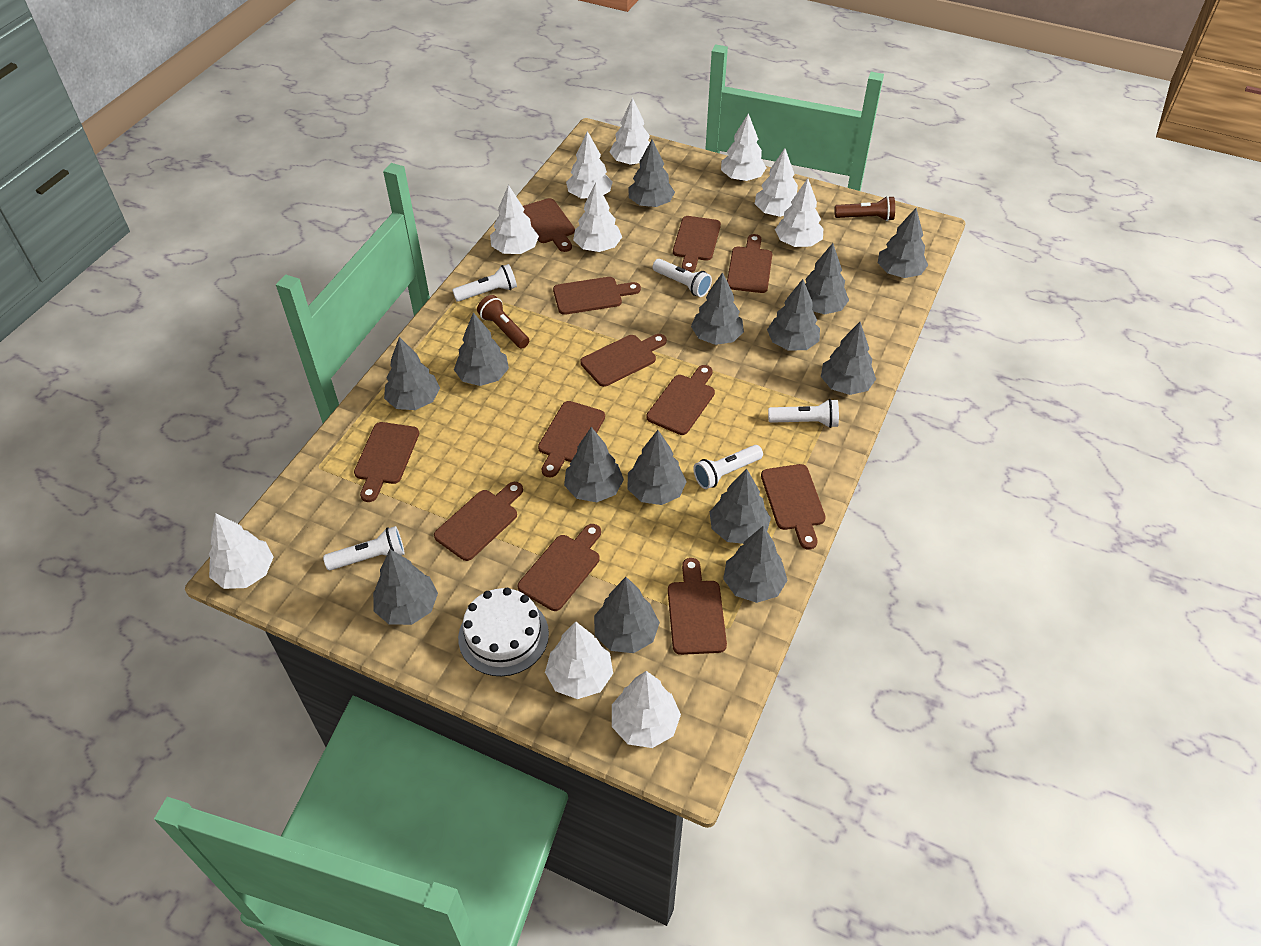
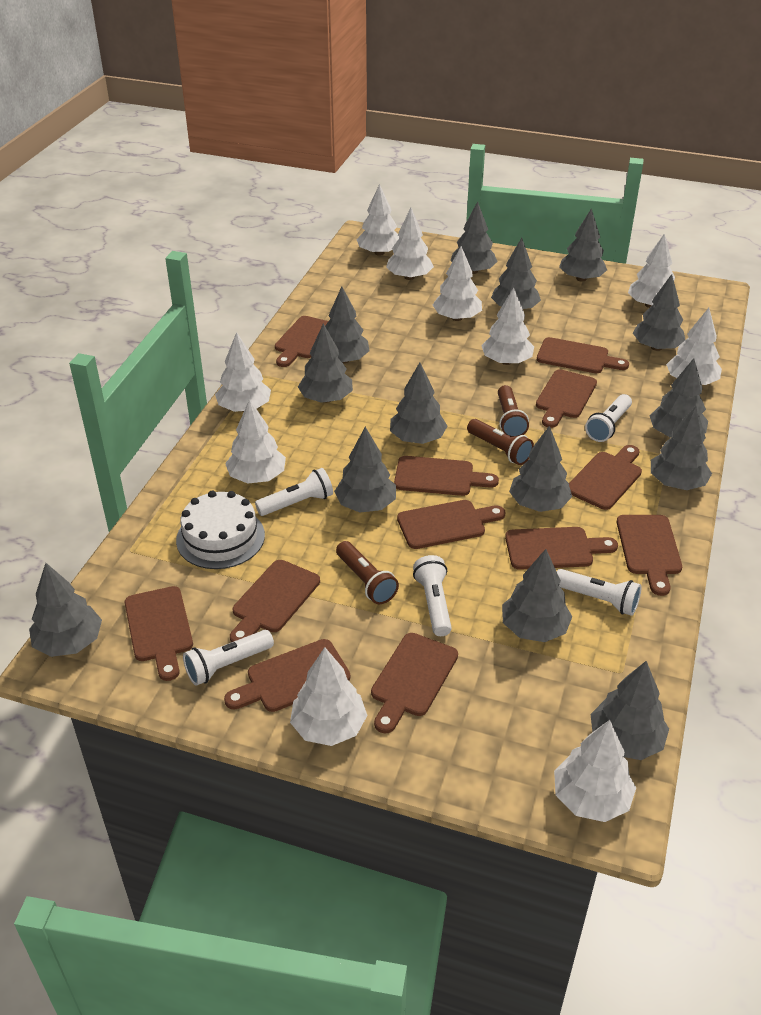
brown flashlight: 2 -> 3

